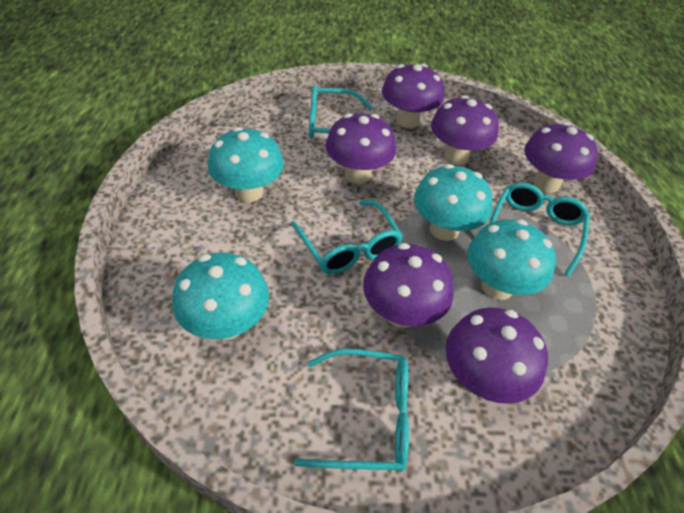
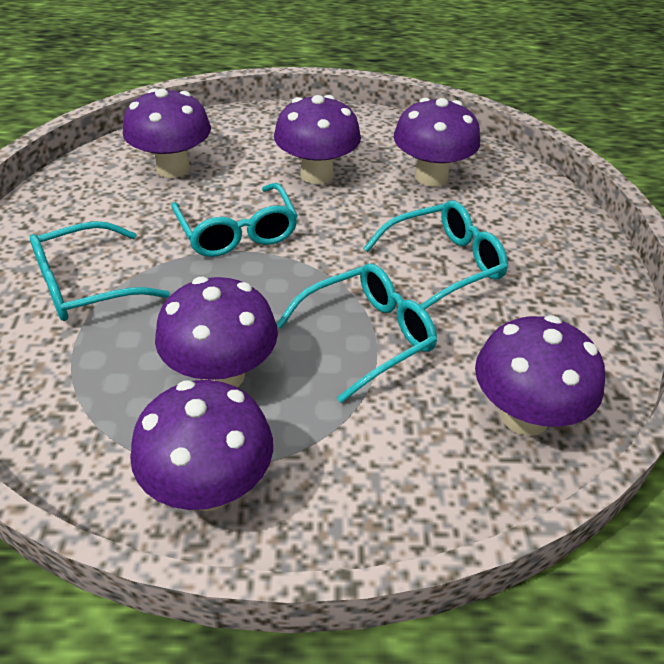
turquoise mushroom: 4 -> 0

